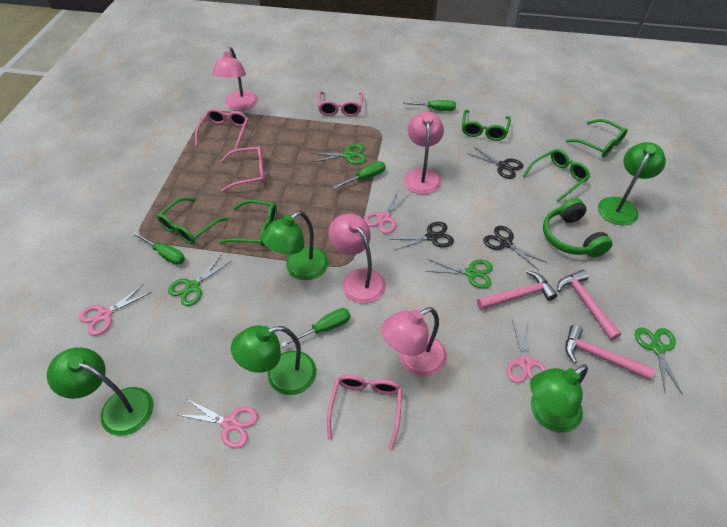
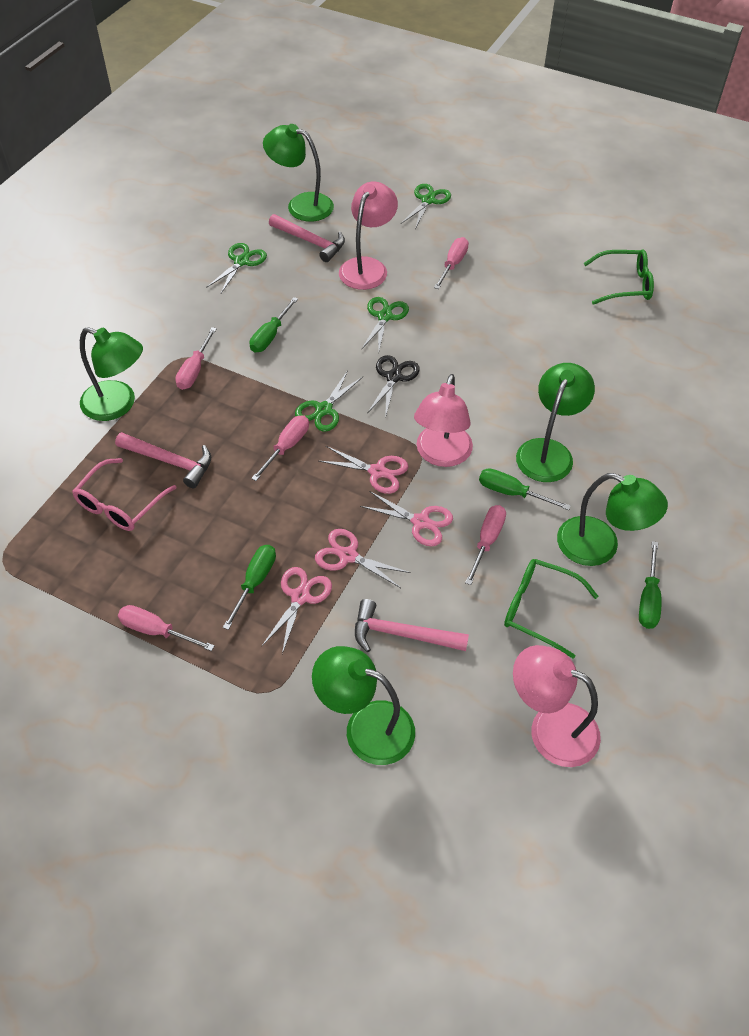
black scissors: 3 -> 1
green glasses: 5 -> 2
green headphones: 1 -> 0
pink glasses: 4 -> 1
pink lamp: 4 -> 3
pink screwdriver: 0 -> 5

